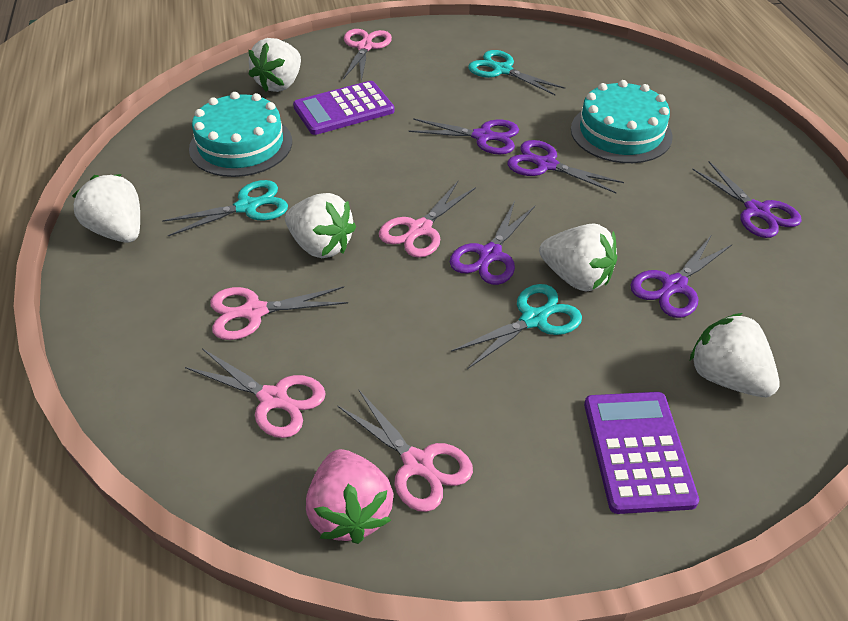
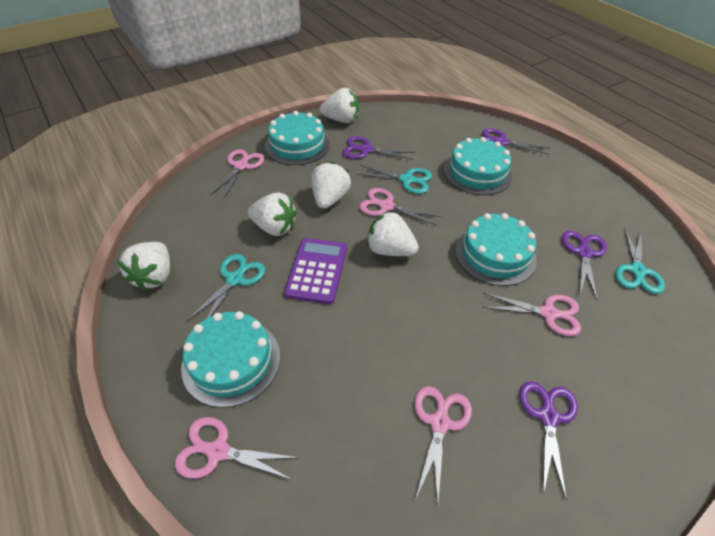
pink strawberry: 1 -> 0
purple calculator: 2 -> 1
purple scissors: 5 -> 4
turquoise cake: 2 -> 4

